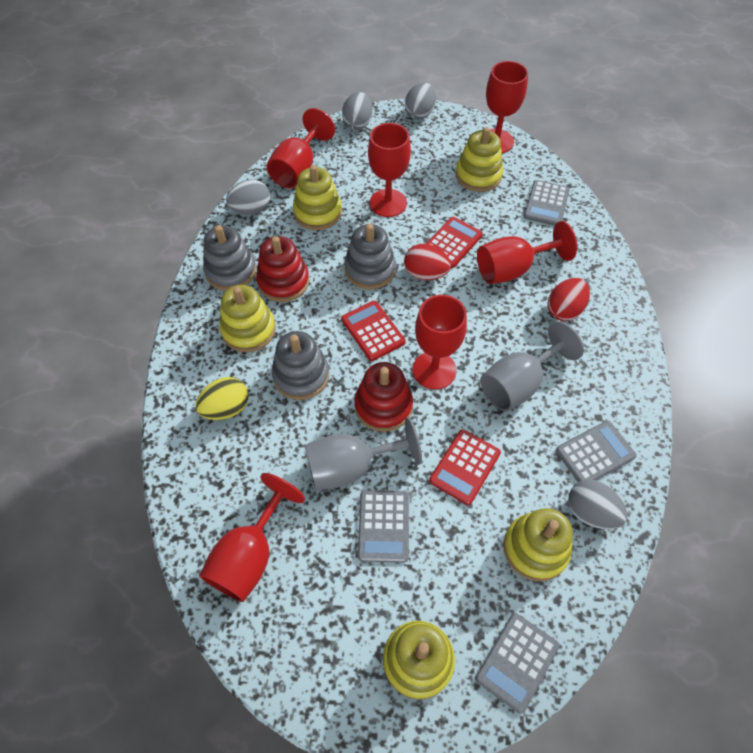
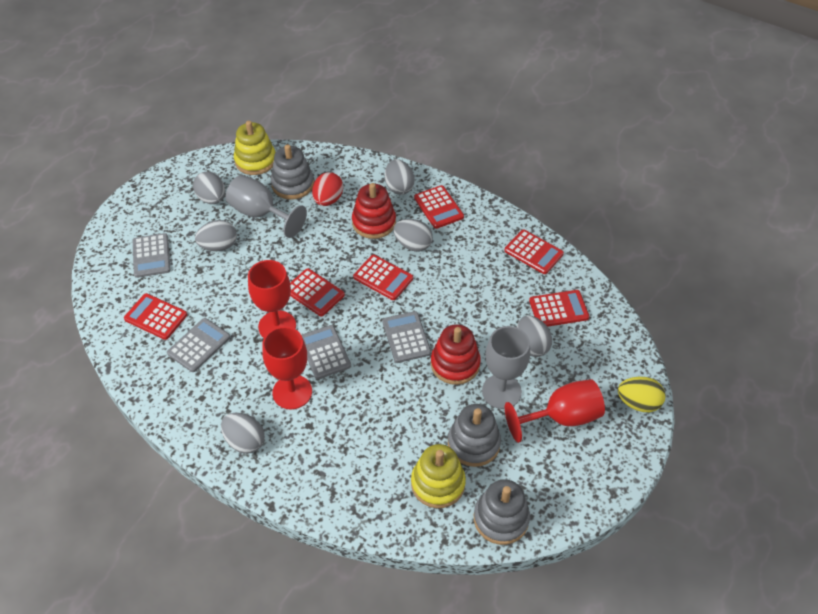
grey egg: 4 -> 6
red calculator: 3 -> 6
red egg: 2 -> 1
red goblet: 6 -> 3
yellow stacking toy: 5 -> 2

